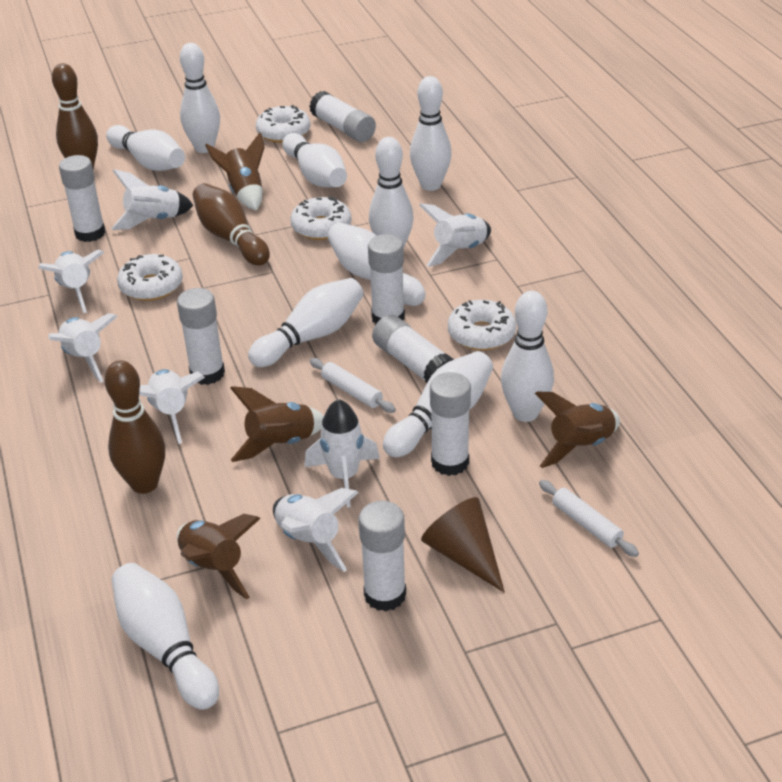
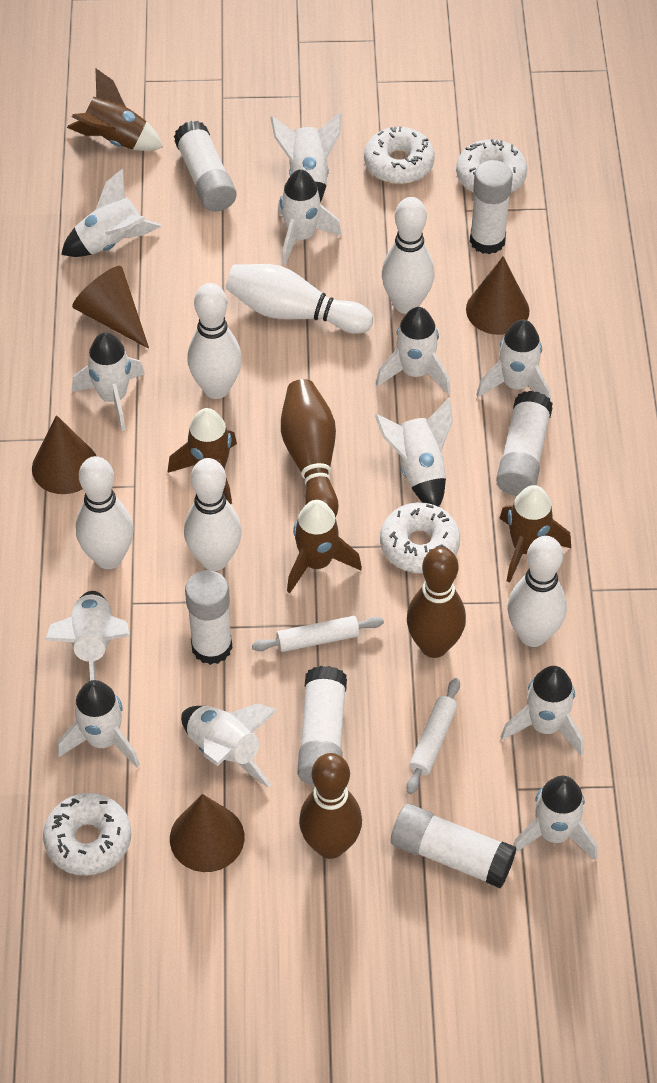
brown cone: 1 -> 4
white bowling pin: 10 -> 6
white glue stick: 7 -> 6
white rocket: 7 -> 12

